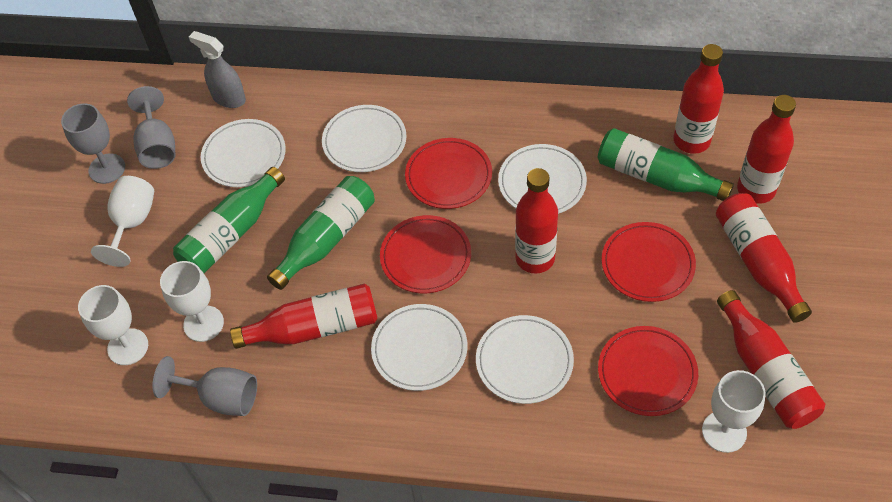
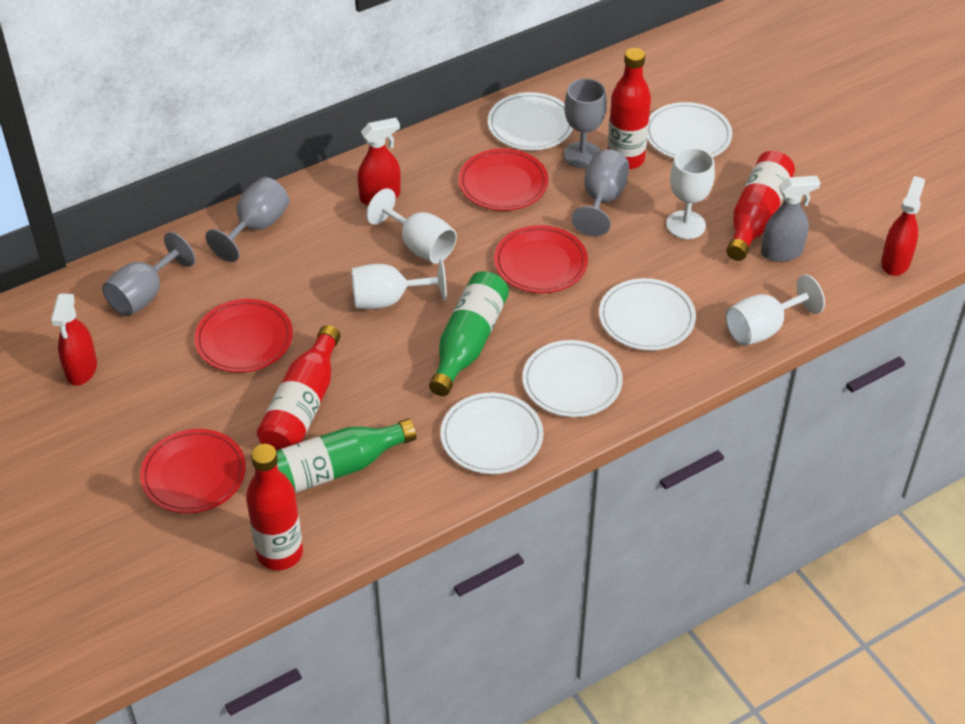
green bottle: 3 -> 2
grey goblet: 3 -> 4
red bottle: 6 -> 4
red spray bottle: 0 -> 3

